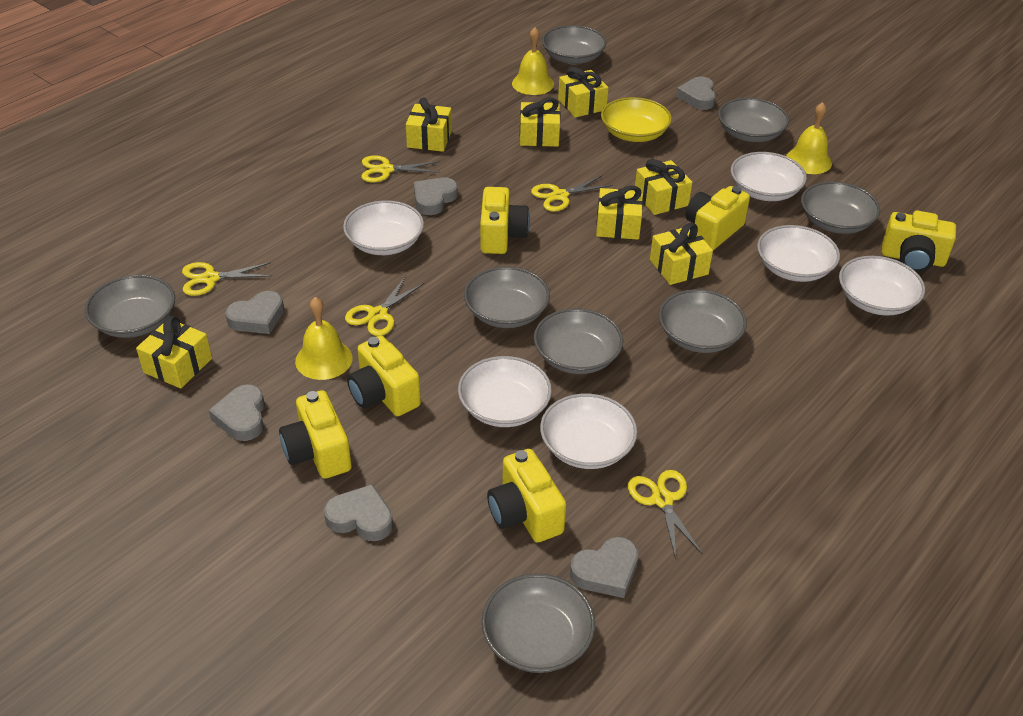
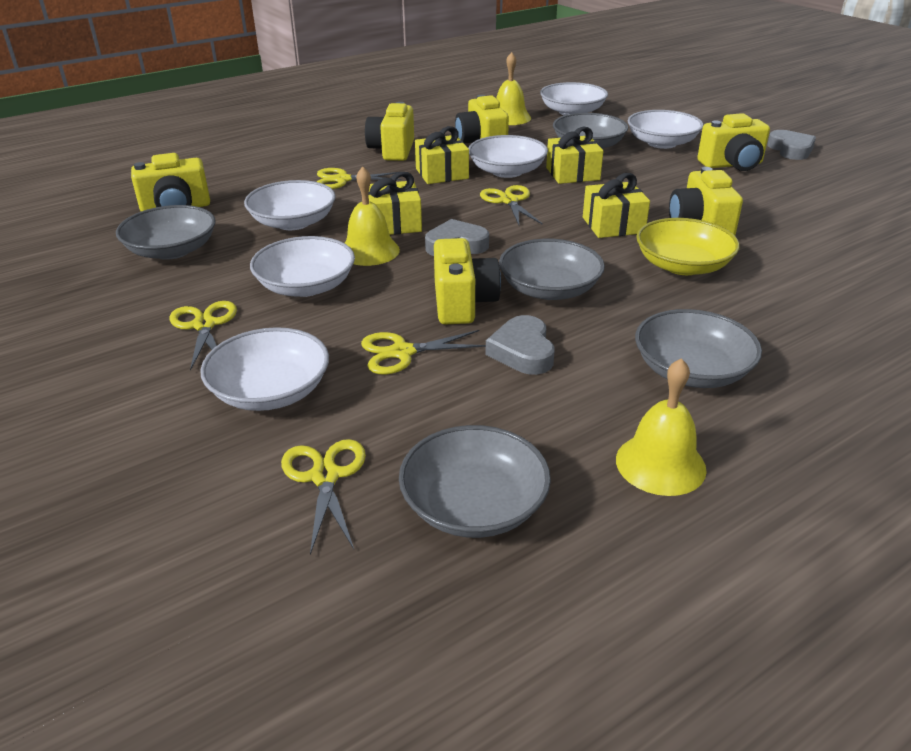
grey bowl: 8 -> 5
grey heart: 6 -> 3
yellow gift: 7 -> 4

